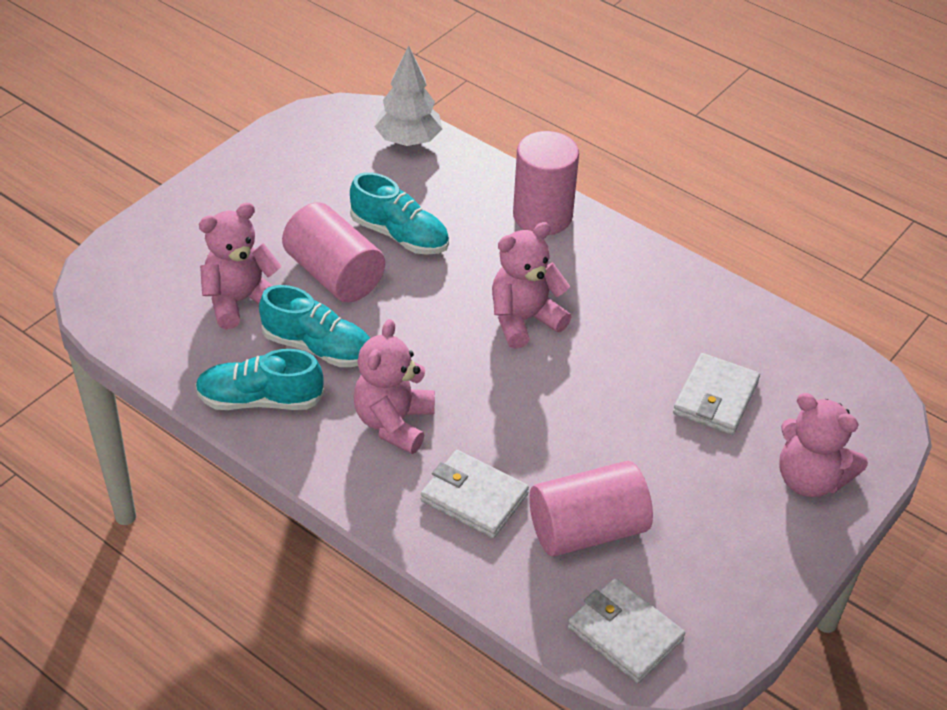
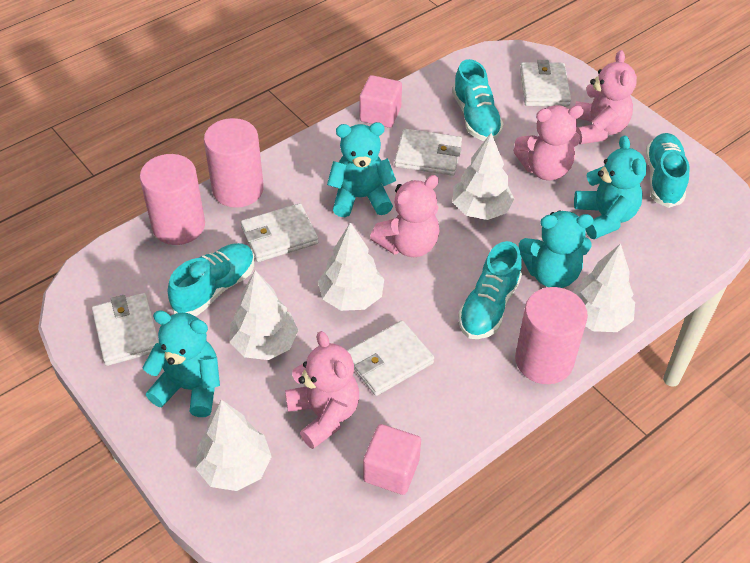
pink cube: 0 -> 2
turquoise shoe: 3 -> 4
turquoise teddy bear: 0 -> 4
white tree: 1 -> 5
white wallet: 3 -> 5

